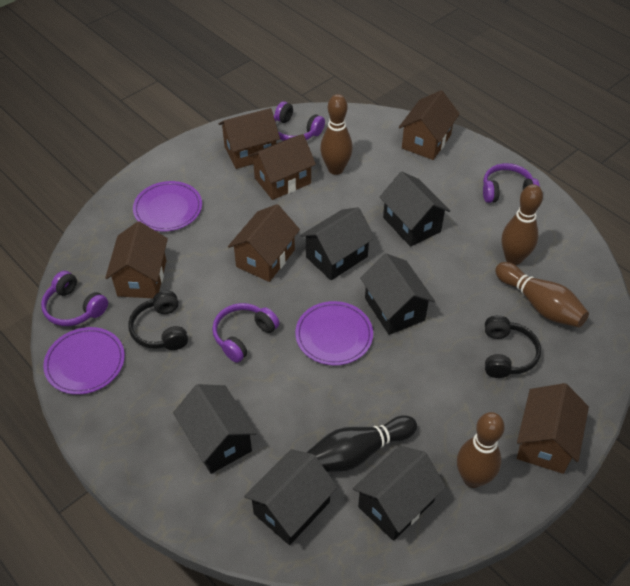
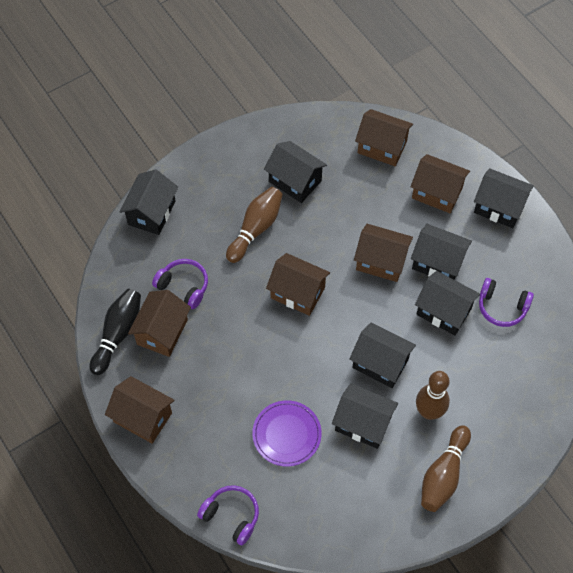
black headphones: 2 -> 0
black house: 6 -> 7
brown bowling pin: 4 -> 3
purple headphones: 4 -> 3
purple plate: 3 -> 1

